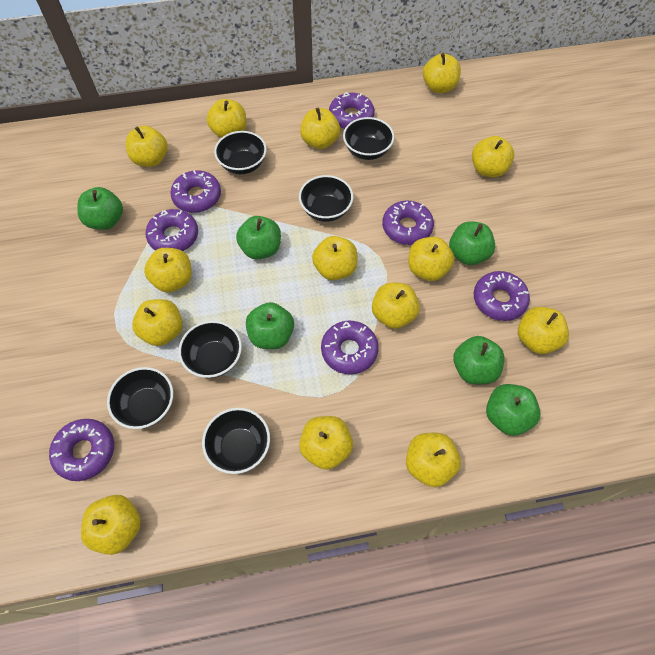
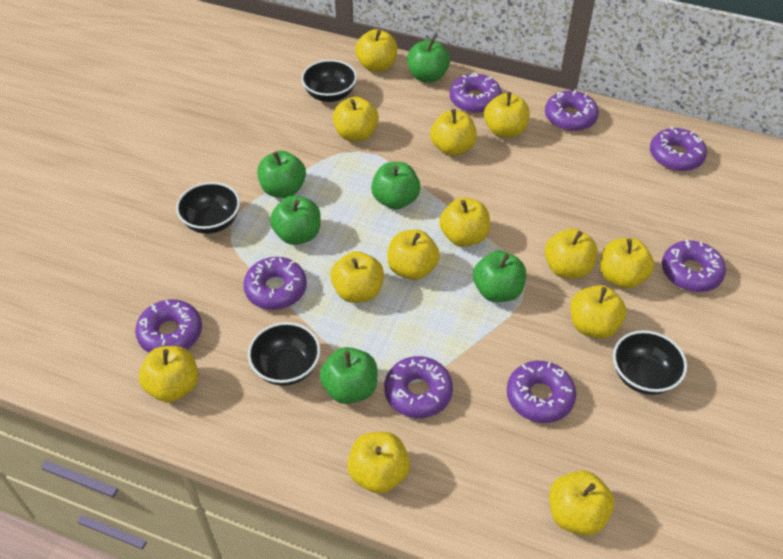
black bowl: 6 -> 4
purple donut: 7 -> 8
yellow apple: 14 -> 13

